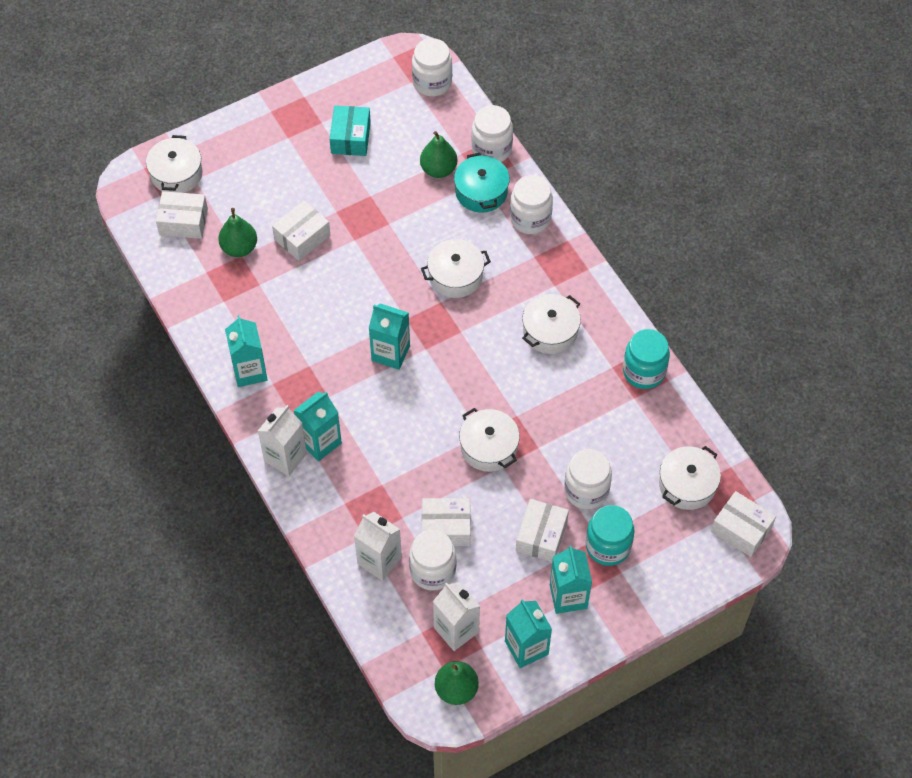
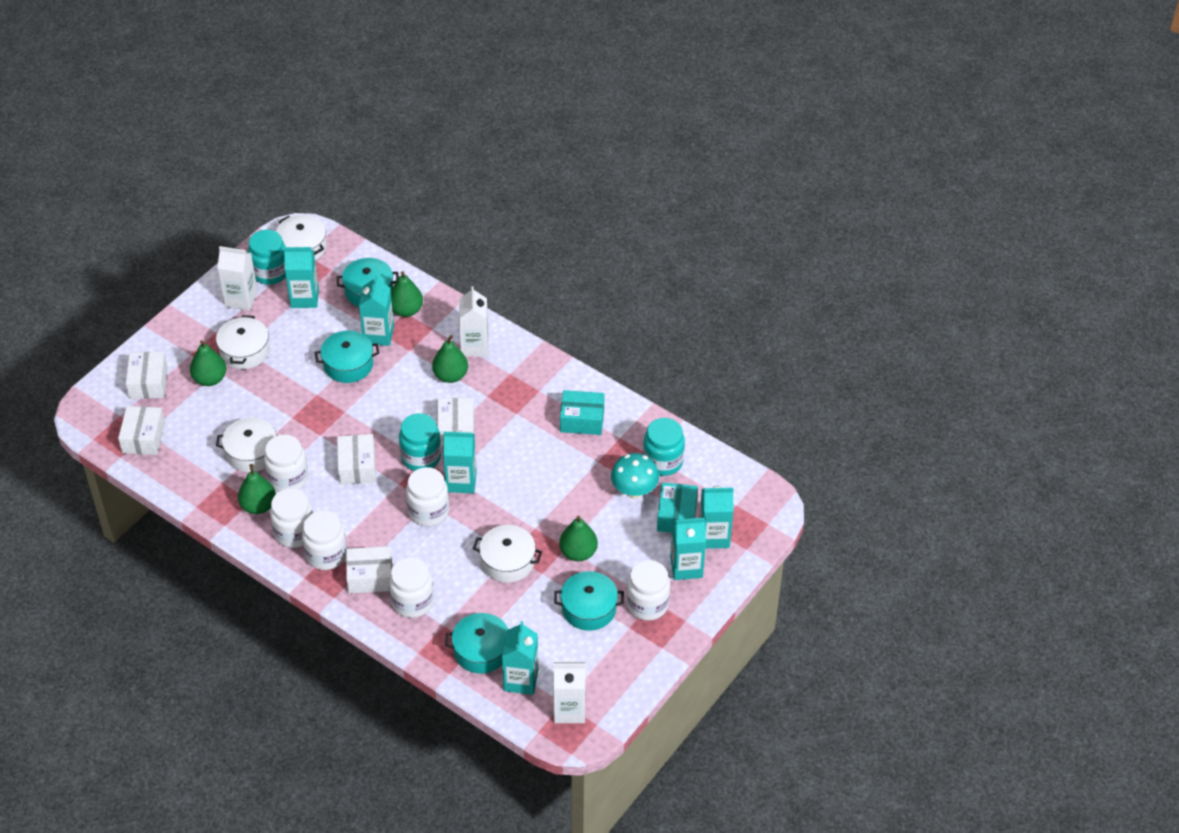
green pear: 3 -> 5
turquoise box: 1 -> 2
turquoise carton: 5 -> 6
turquoise jar: 2 -> 3
turquoise mushroom: 0 -> 1
turquoise pot: 1 -> 4
white jar: 5 -> 6
white pot: 5 -> 4

